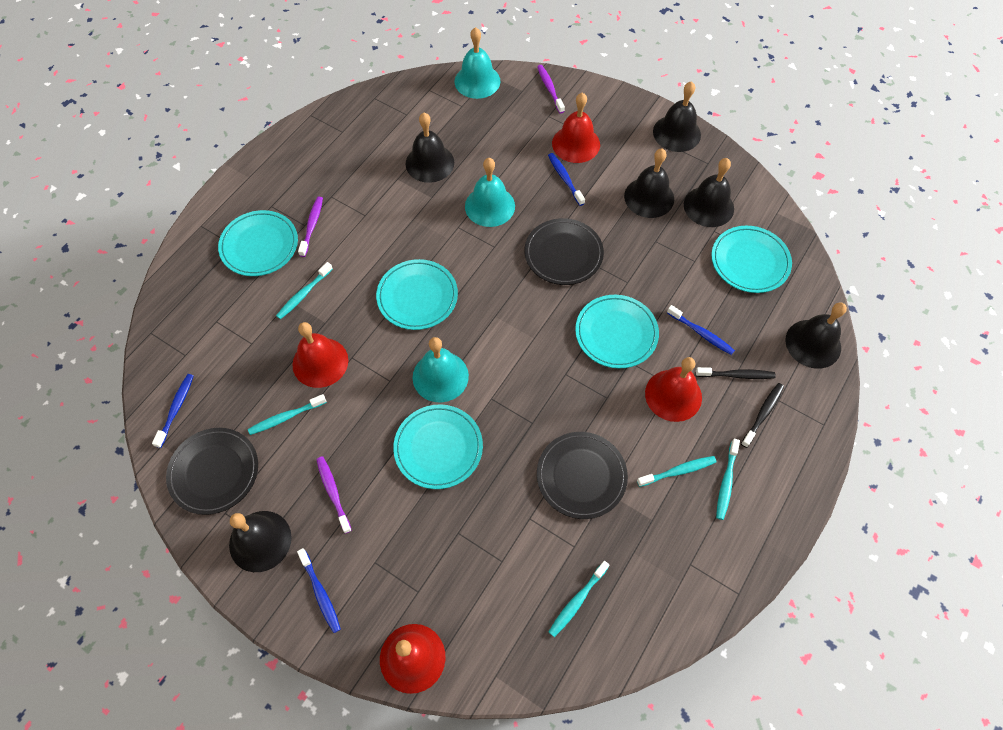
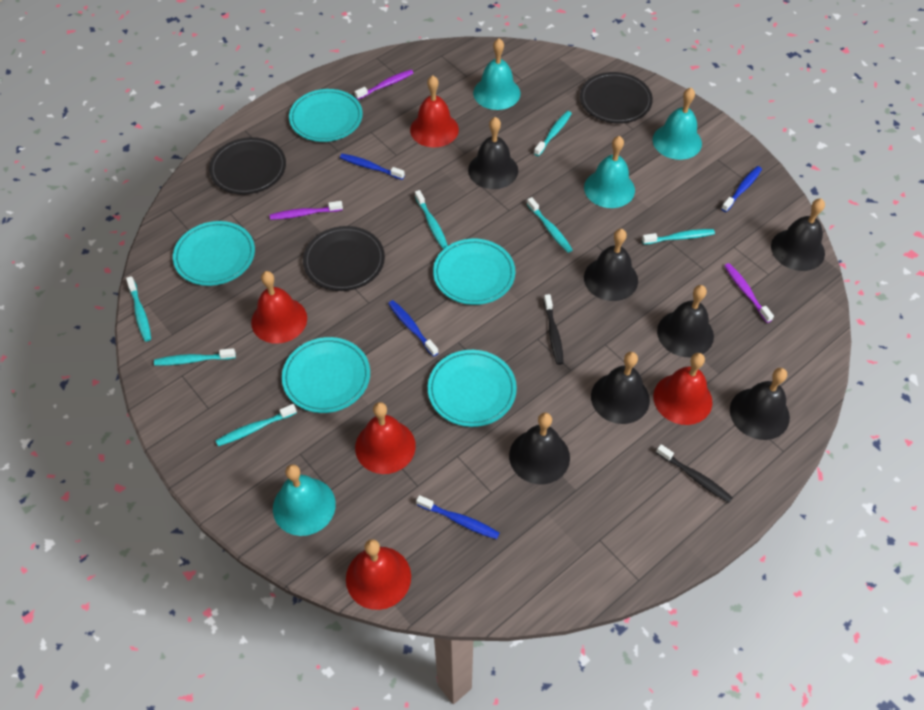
black bell: 6 -> 7
red bell: 4 -> 5
turquoise bell: 3 -> 4
turquoise toothbrush: 5 -> 7

